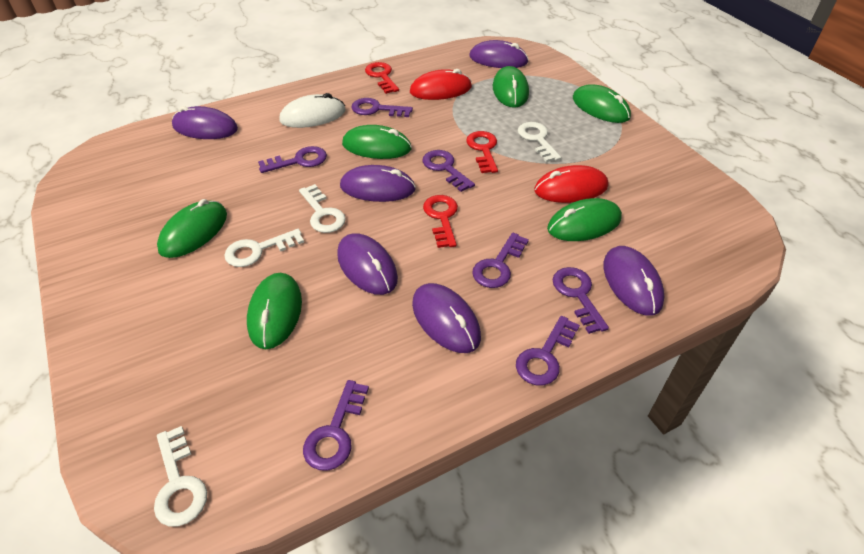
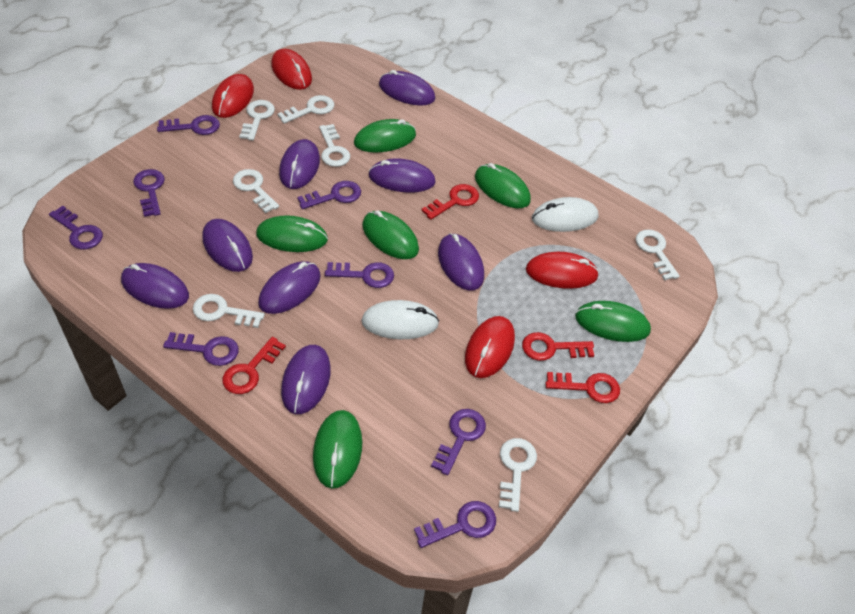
purple key: 7 -> 8
purple mouse: 6 -> 8
red key: 3 -> 4
red mouse: 2 -> 4
white key: 4 -> 7
white mouse: 1 -> 2

